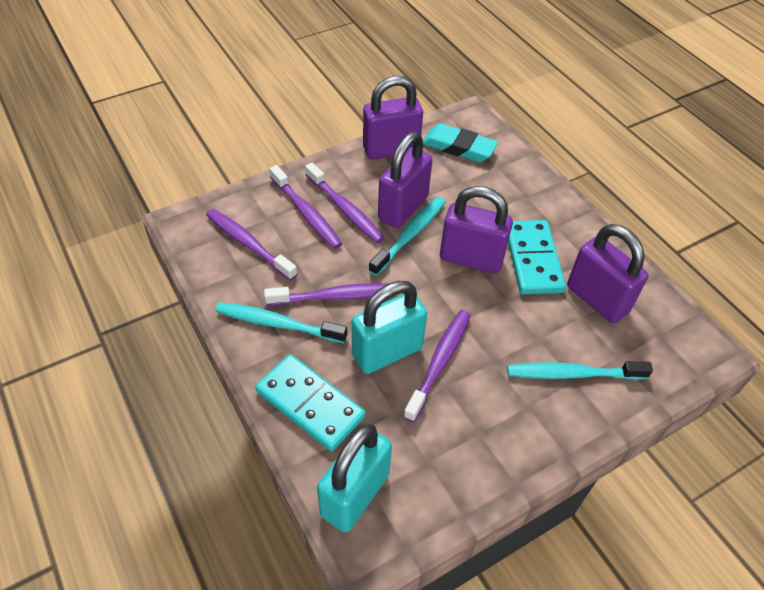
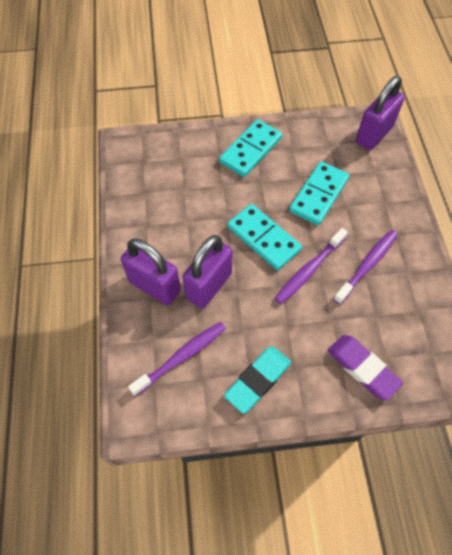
purple eraser: 0 -> 1
purple padlock: 4 -> 3
purple toothbrush: 5 -> 3
turquoise domino: 2 -> 3
turquoise padlock: 2 -> 0
turquoise toothbrush: 3 -> 0

